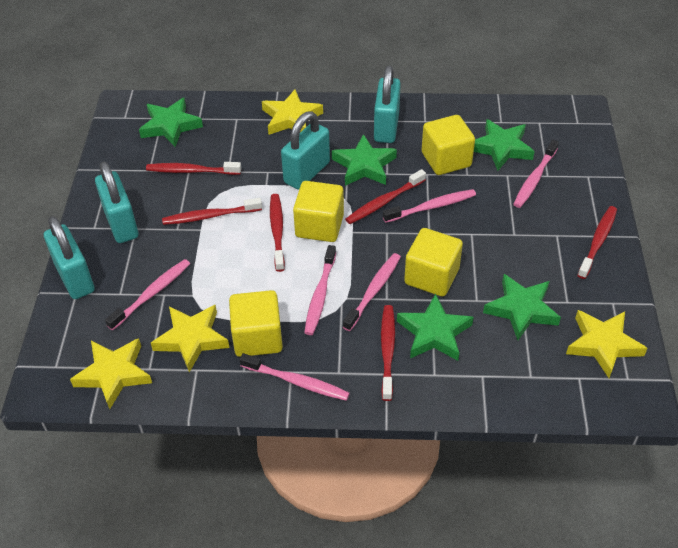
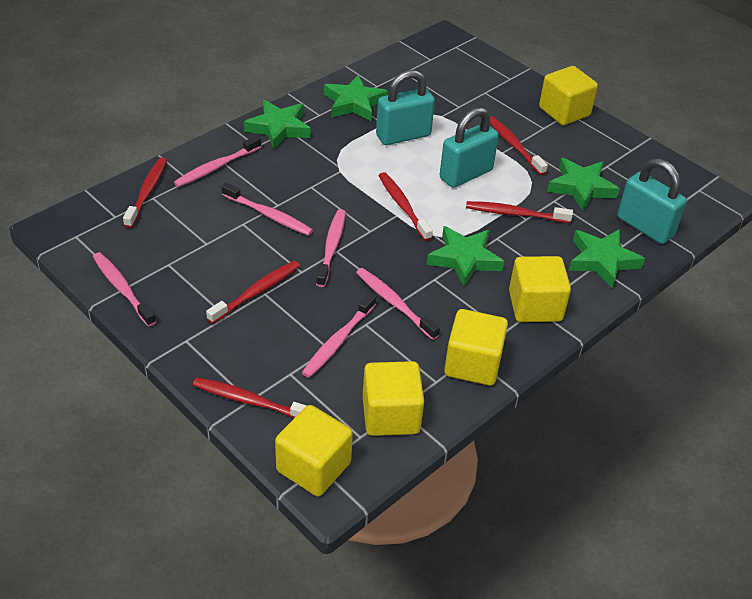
turquoise padlock: 4 -> 3
yellow cube: 4 -> 5
yellow star: 4 -> 0

